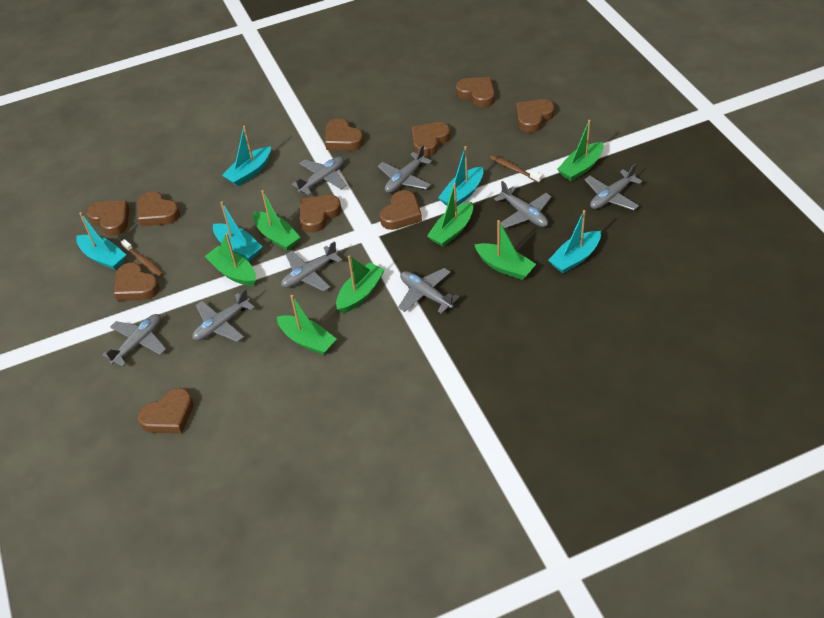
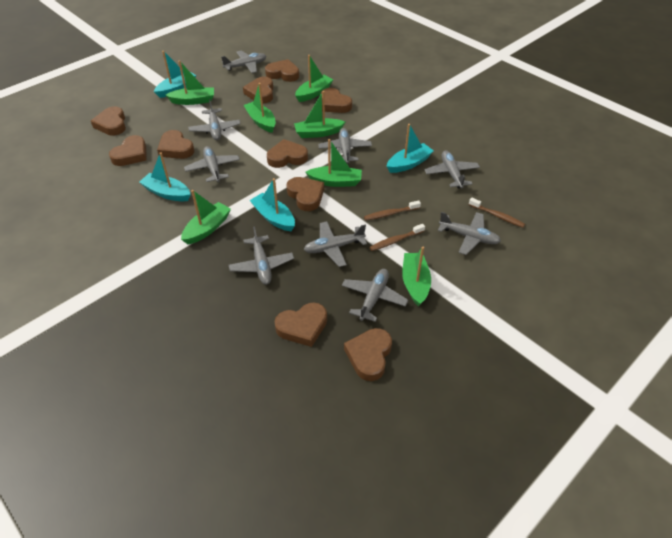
brown toothbrush: 2 -> 3
grey plane: 8 -> 9
turquoise boat: 5 -> 4

